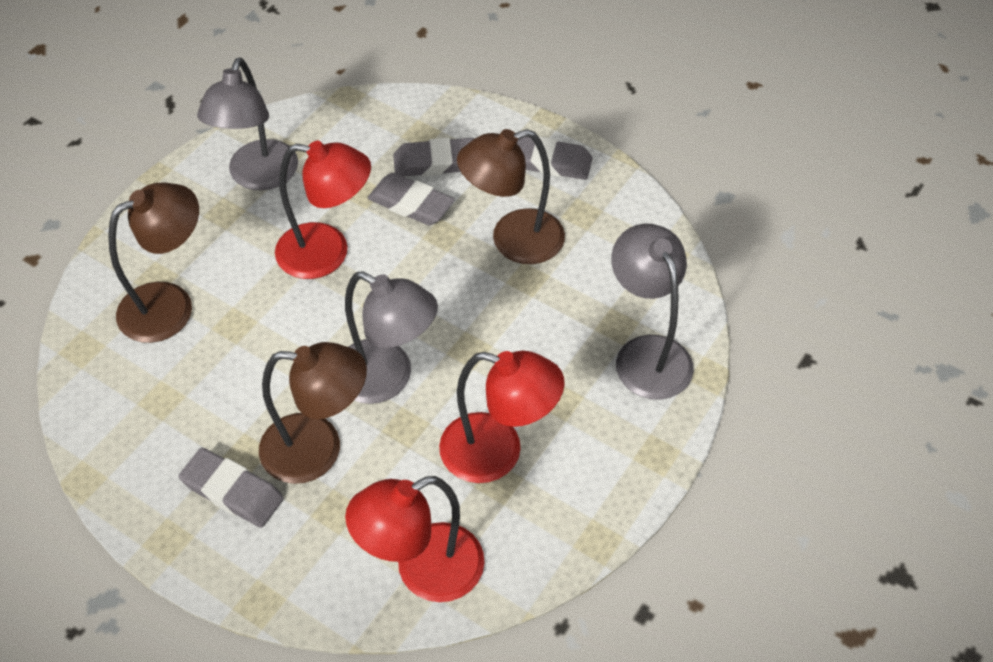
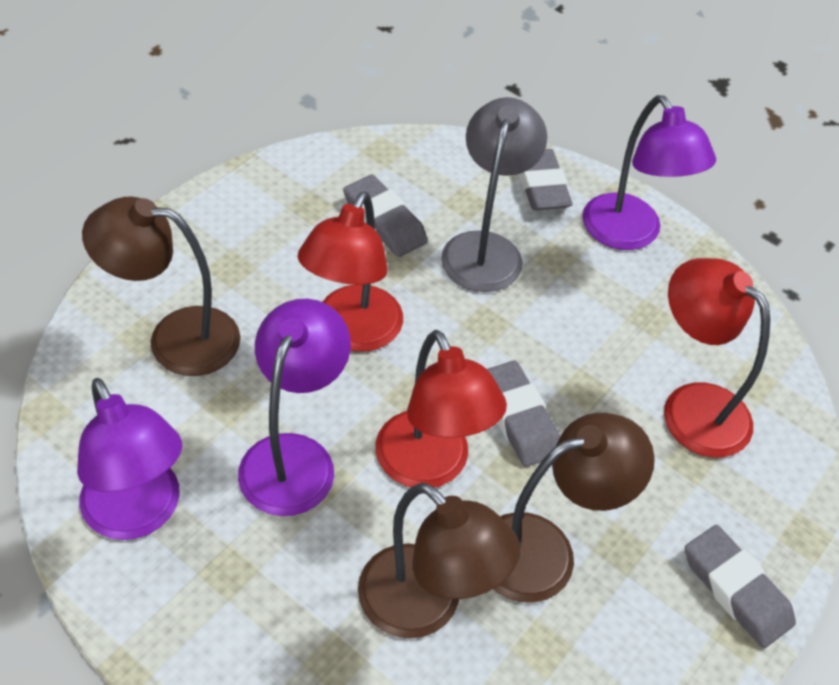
grey lamp: 3 -> 1
purple lamp: 0 -> 3

